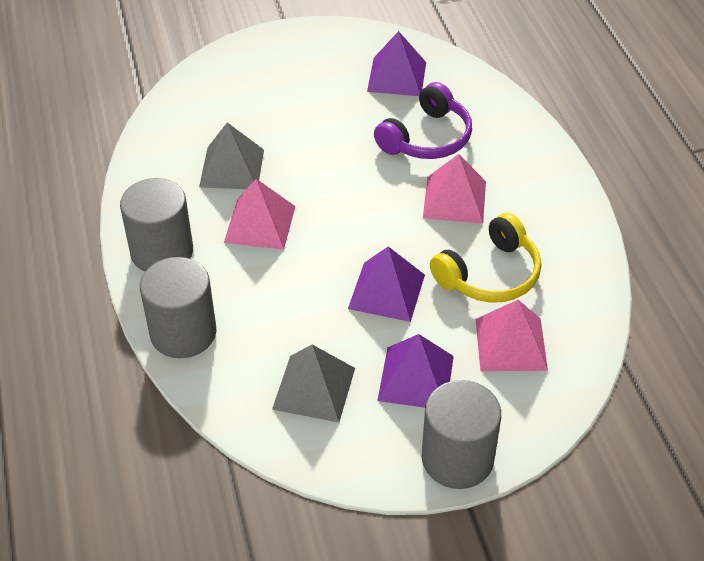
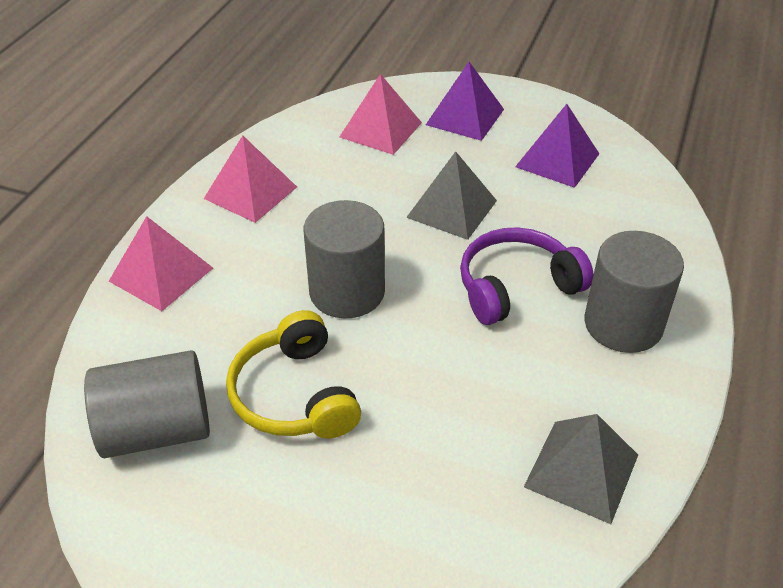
purple pyramid: 3 -> 2

